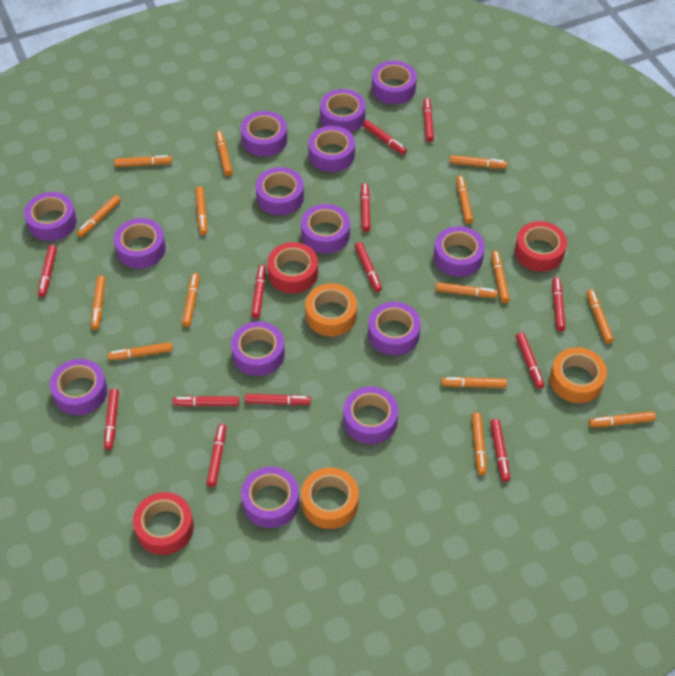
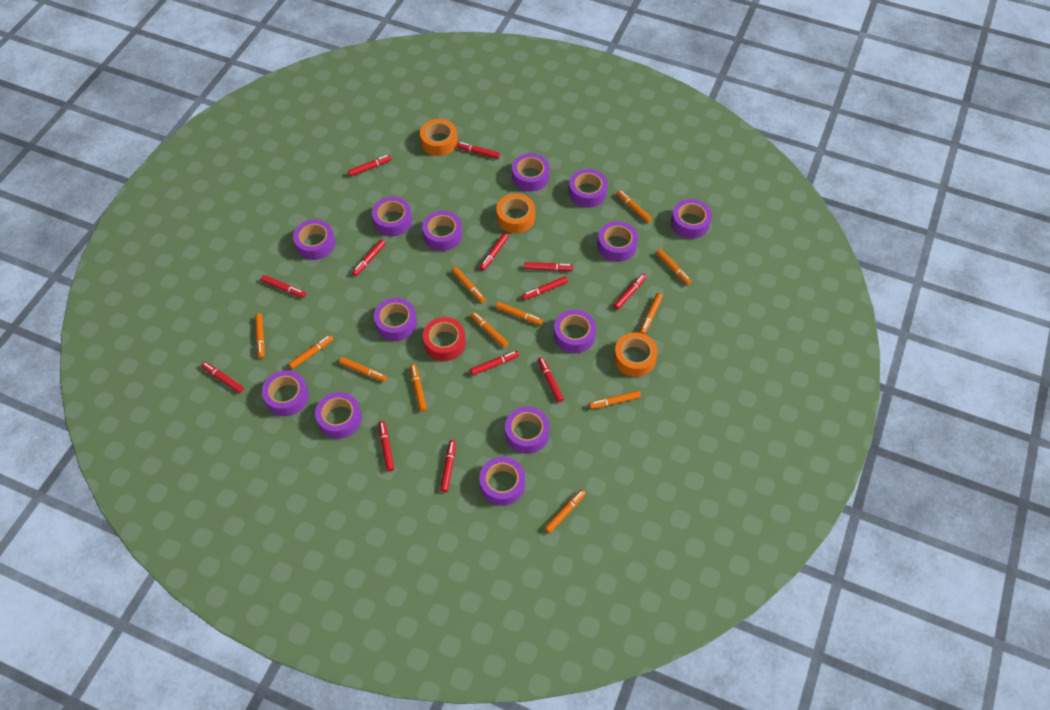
orange marker: 15 -> 12
purple tape: 14 -> 13
red tape: 3 -> 1

